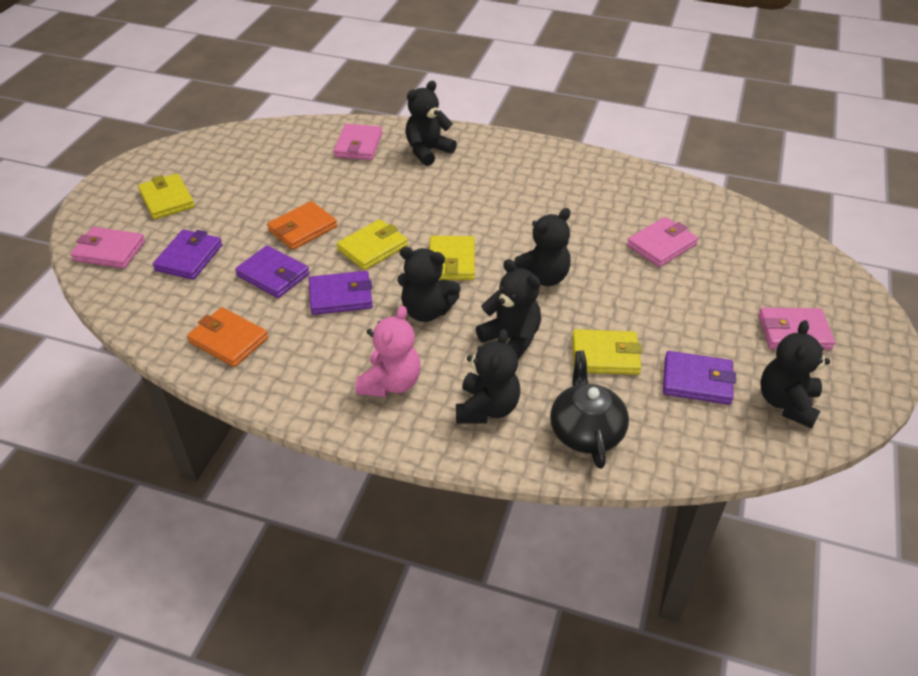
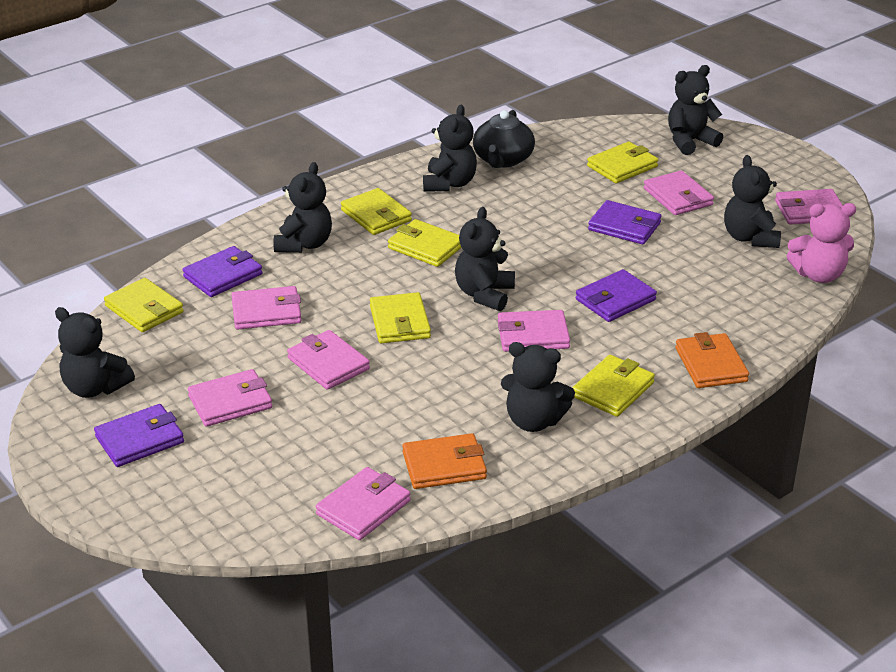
black teddy bear: 6 -> 7
pink wallet: 4 -> 7
yellow wallet: 4 -> 6

